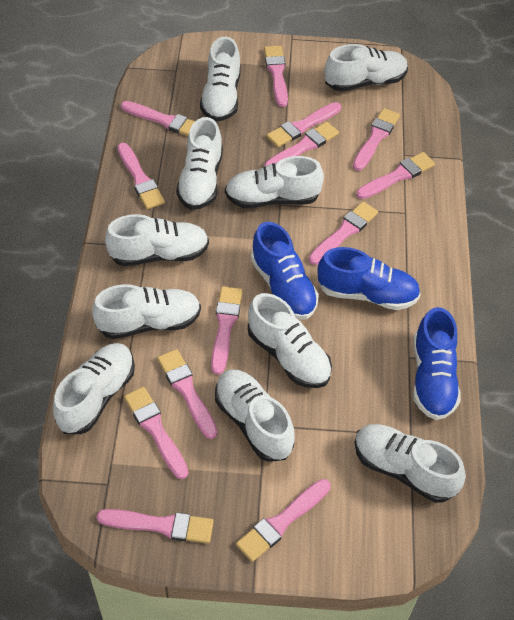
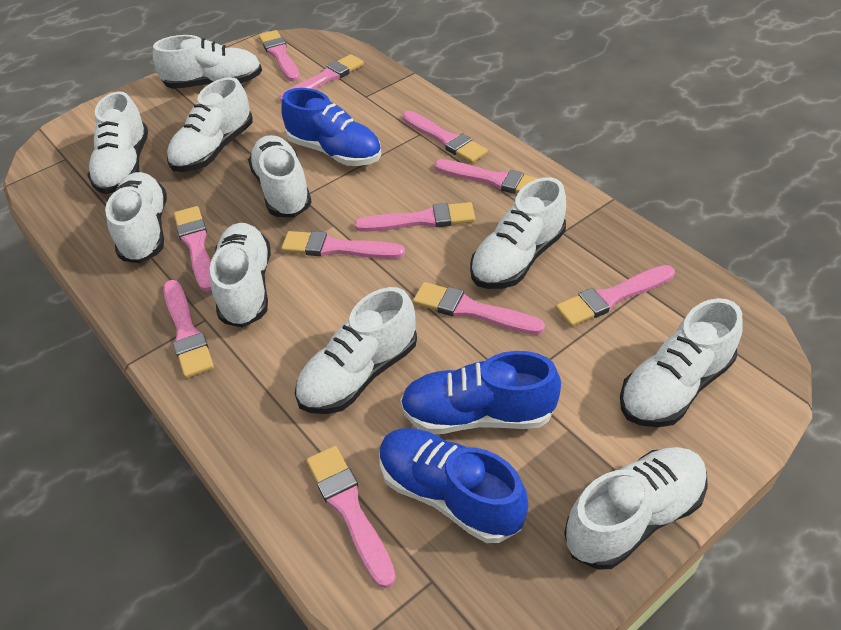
pink brush: 13 -> 11

